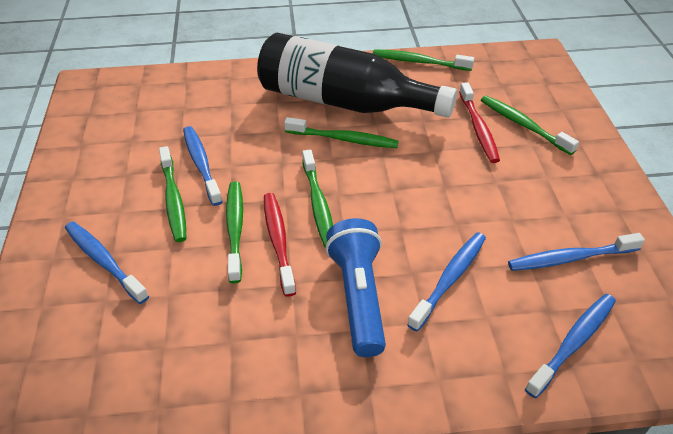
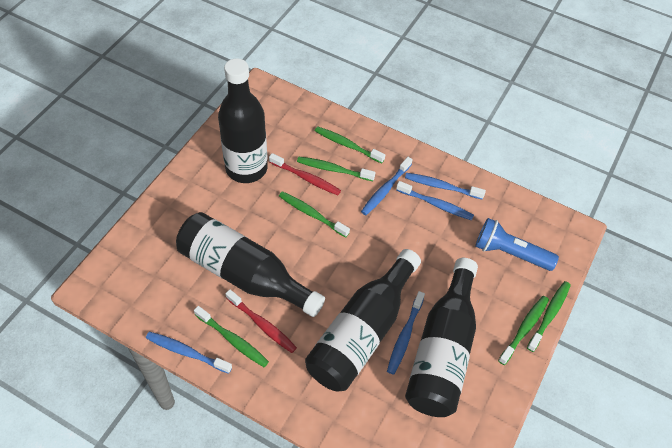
black bottle: 1 -> 4

